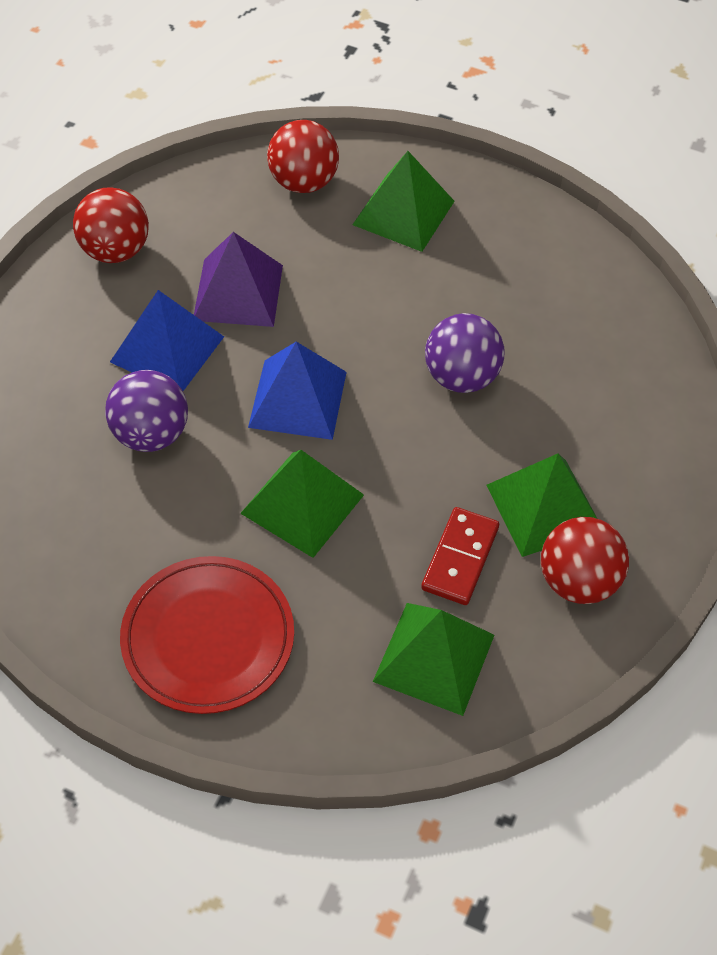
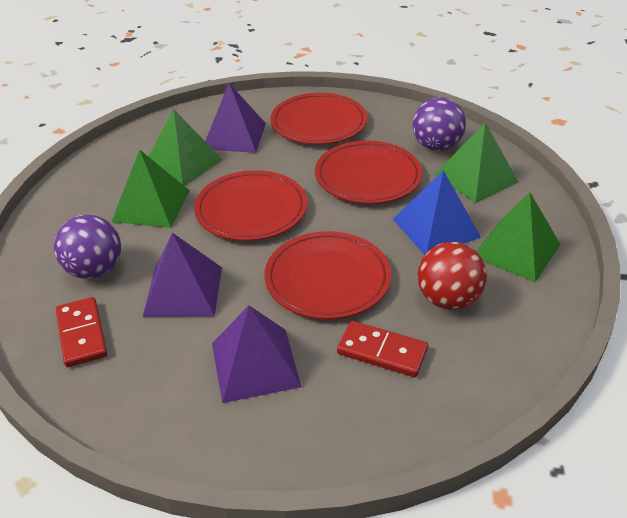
blue pyramid: 2 -> 1
purple pyramid: 1 -> 3
red ball: 3 -> 1
red domino: 1 -> 2
red plate: 1 -> 4

